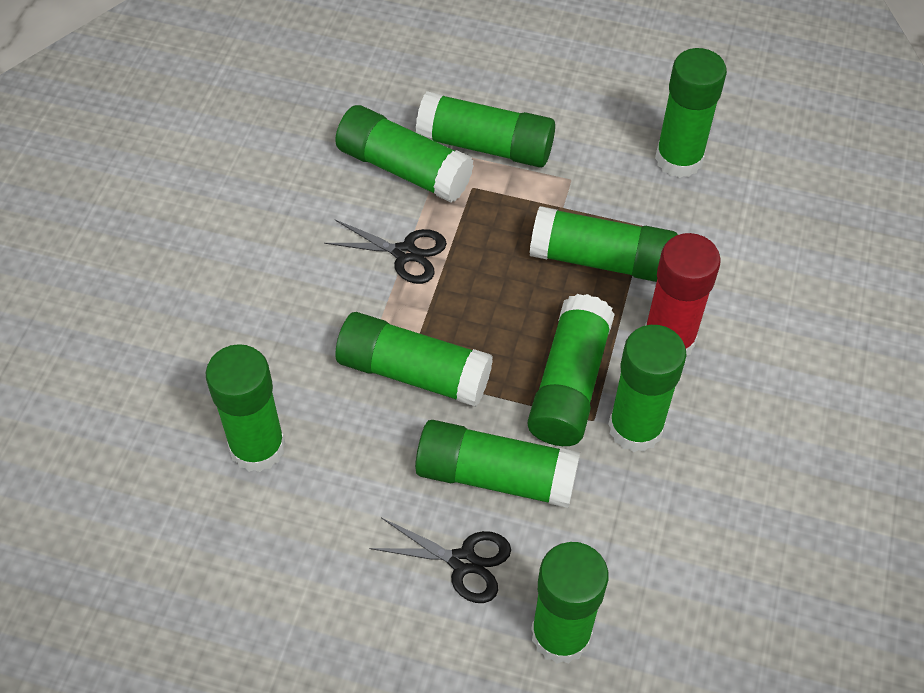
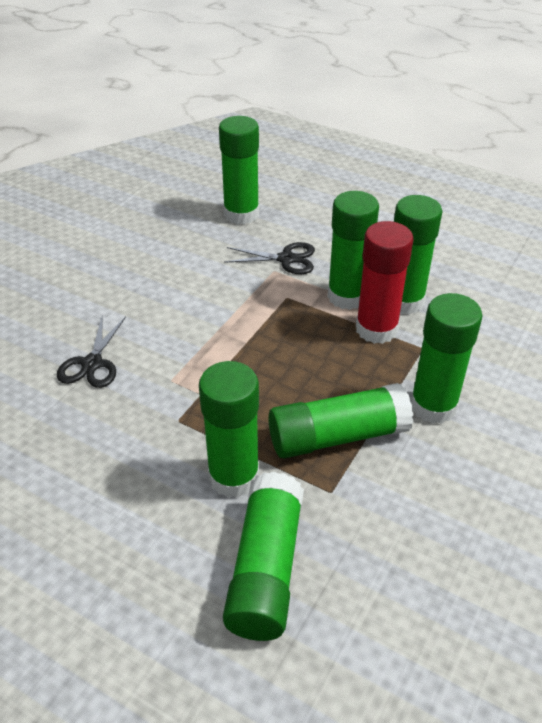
green glue stick: 10 -> 7

